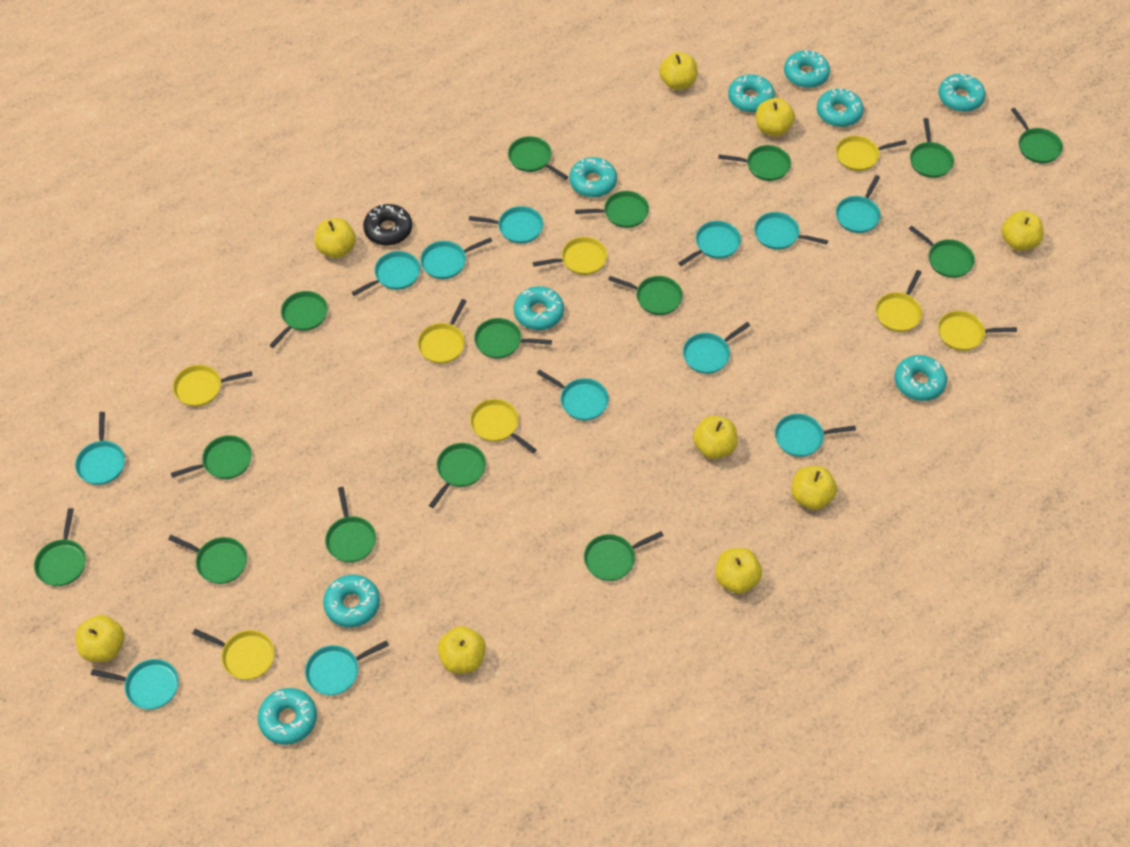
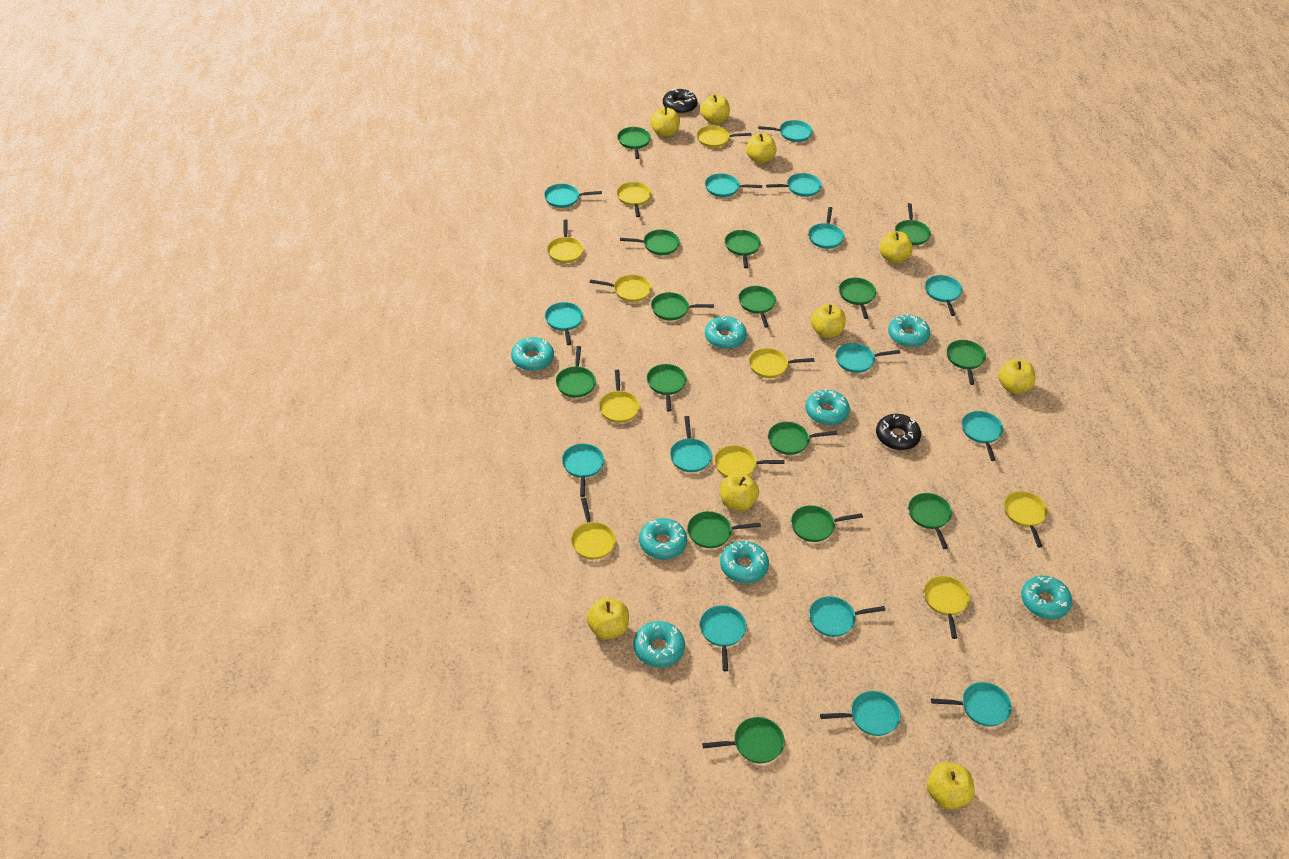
black donut: 1 -> 2
turquoise donut: 9 -> 8
turquoise pan: 12 -> 15
yellow pan: 8 -> 10

